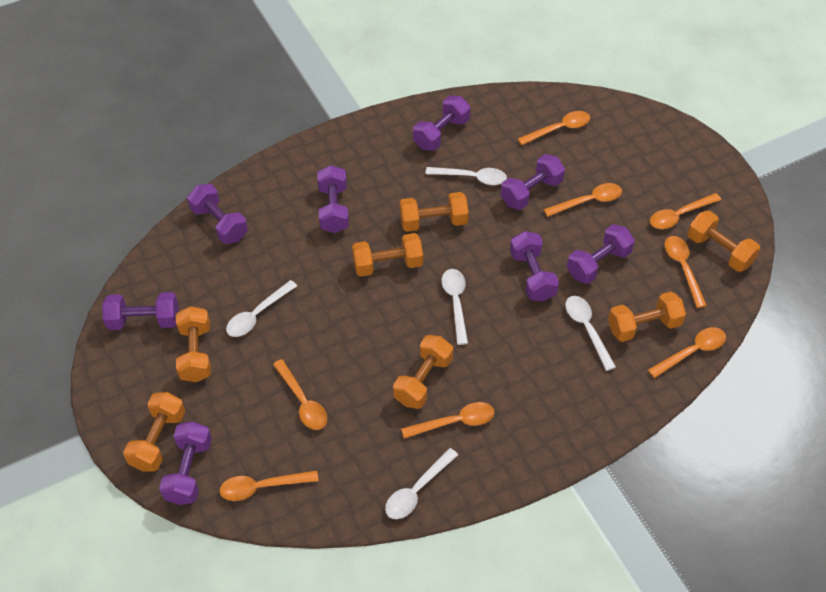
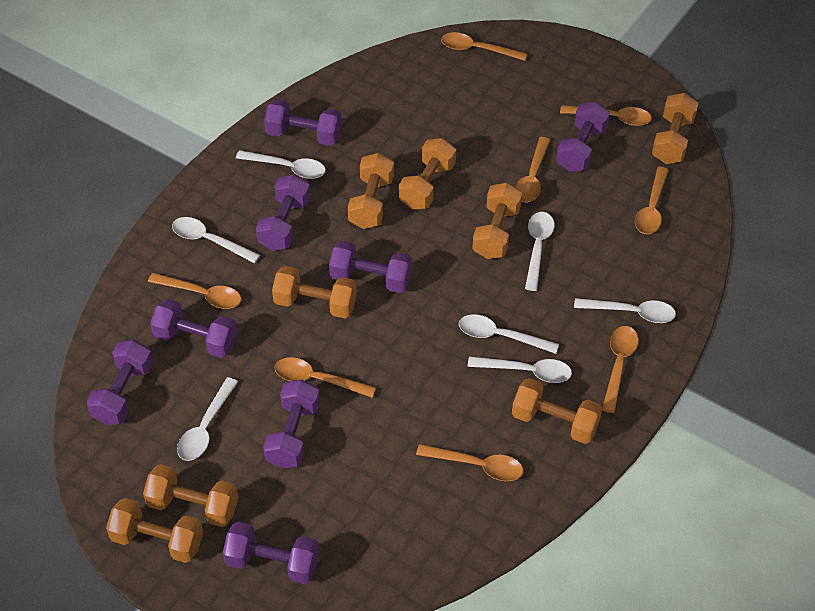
orange dumbbell: 7 -> 8
white spoon: 5 -> 7

